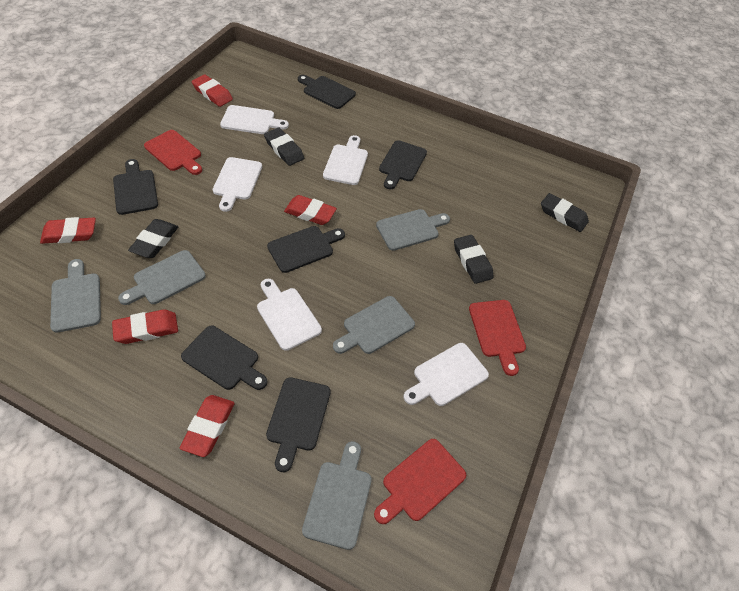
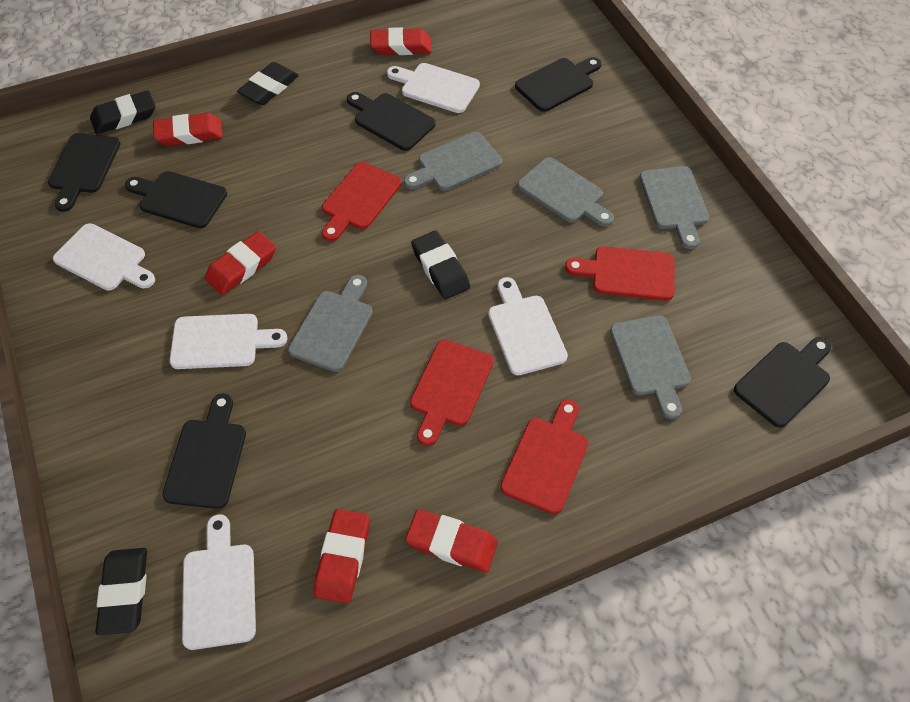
red cutting board: 3 -> 4

